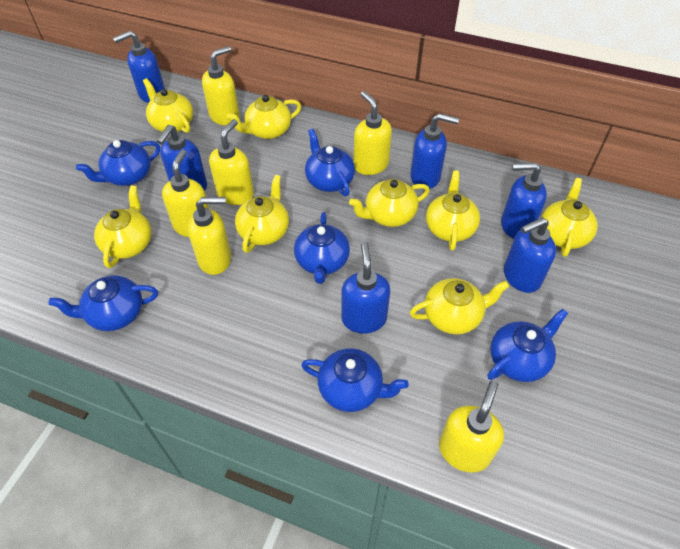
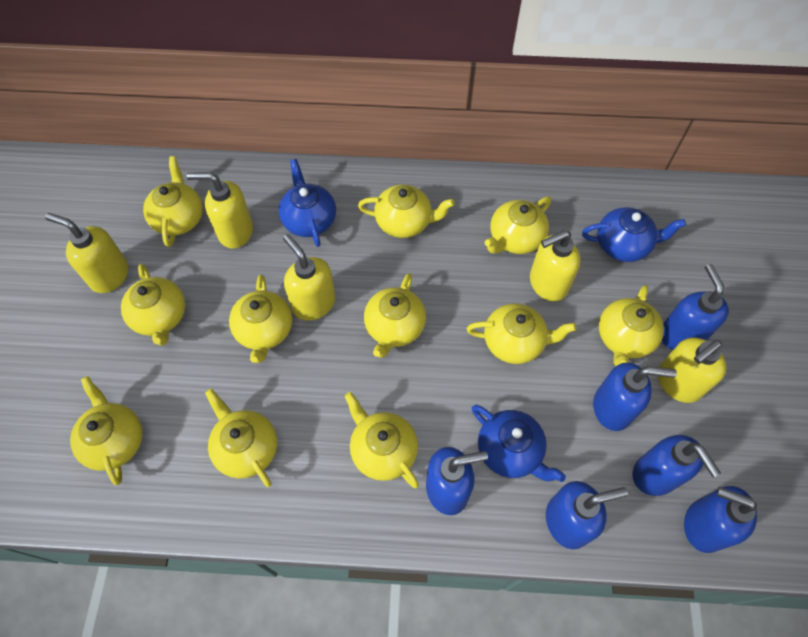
blue teapot: 6 -> 3
yellow soap dispenser: 6 -> 5
yellow teapot: 8 -> 11

